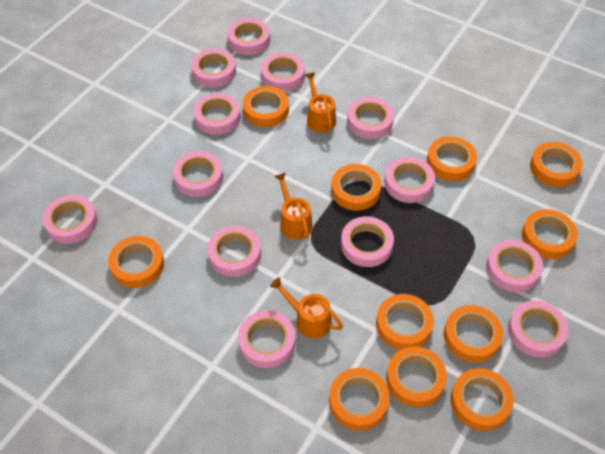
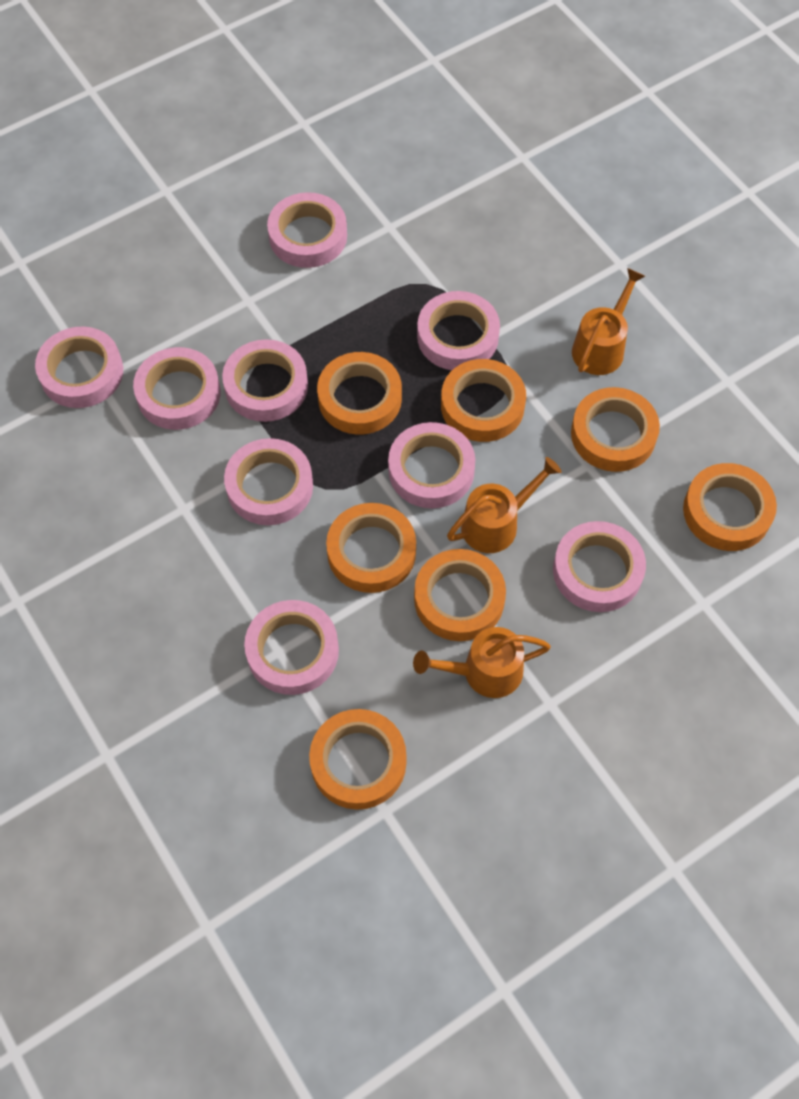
orange tape: 11 -> 7
pink tape: 13 -> 9

